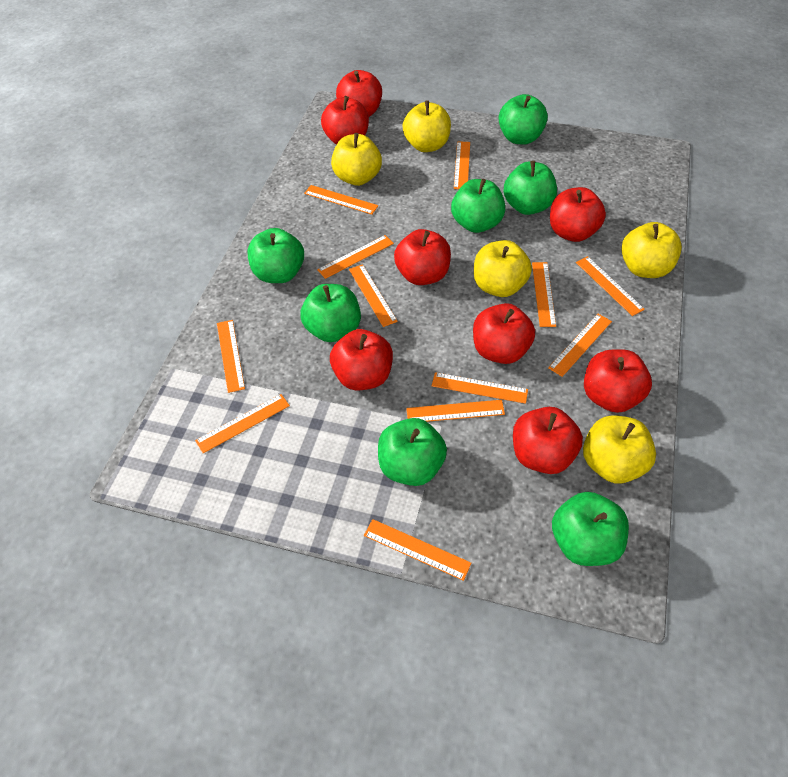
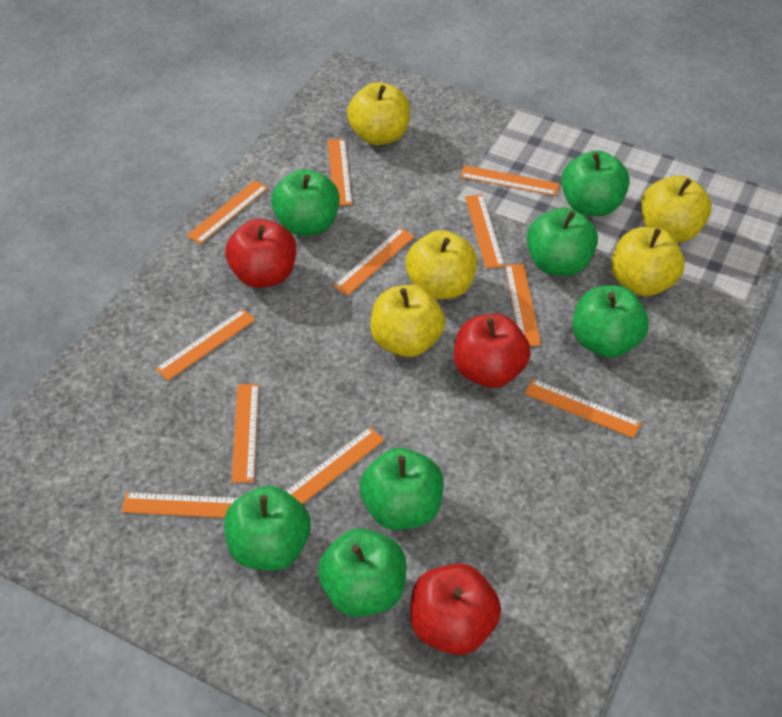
orange ruler: 12 -> 11
red apple: 8 -> 3

